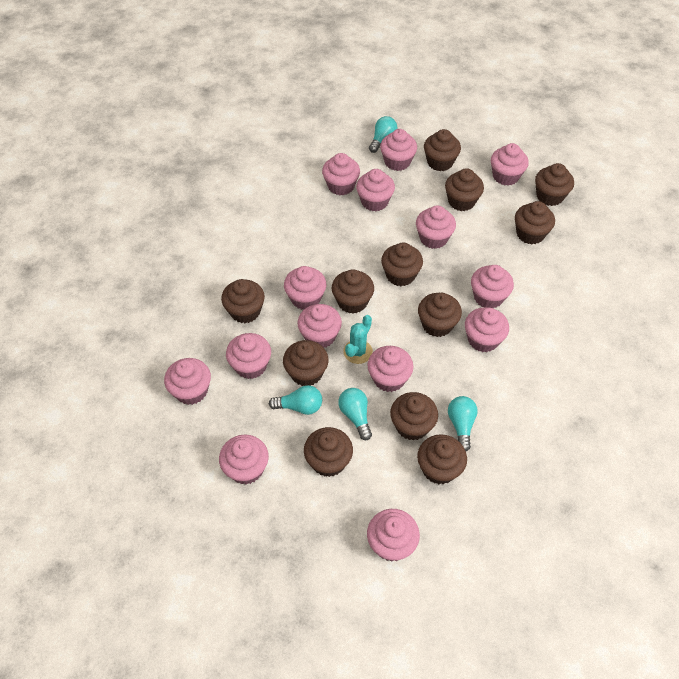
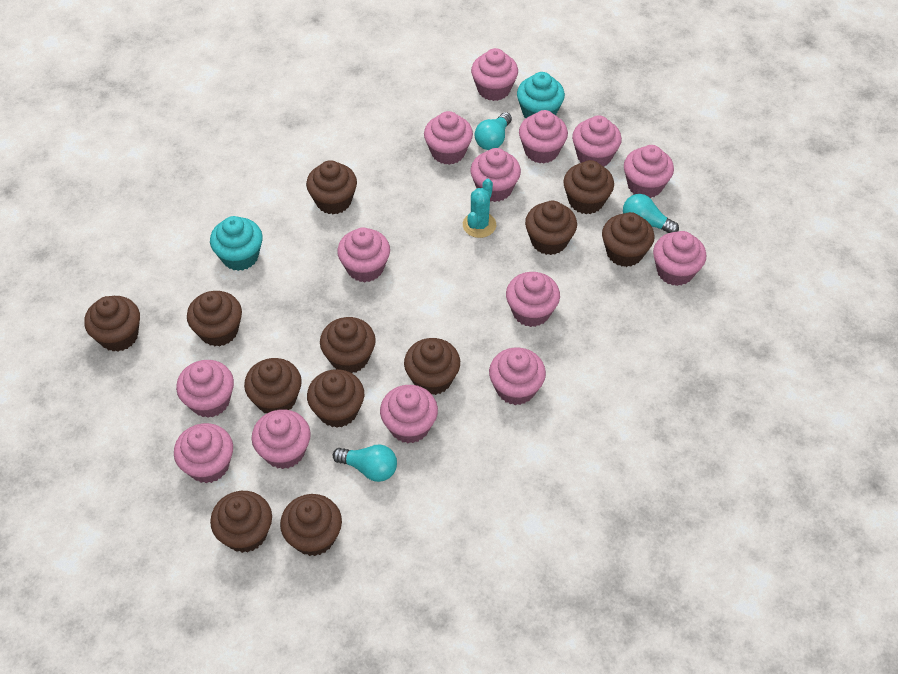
turquoise cupcake: 0 -> 2
turquoise light bulb: 4 -> 3

